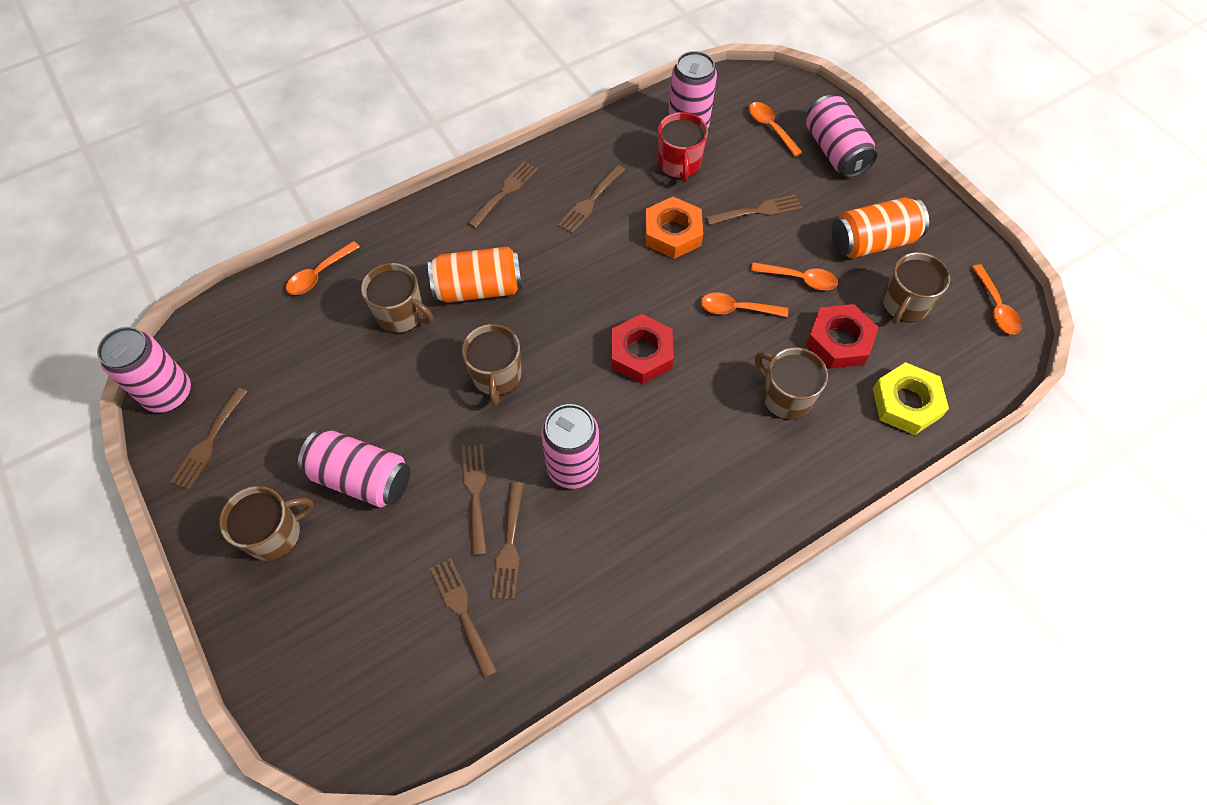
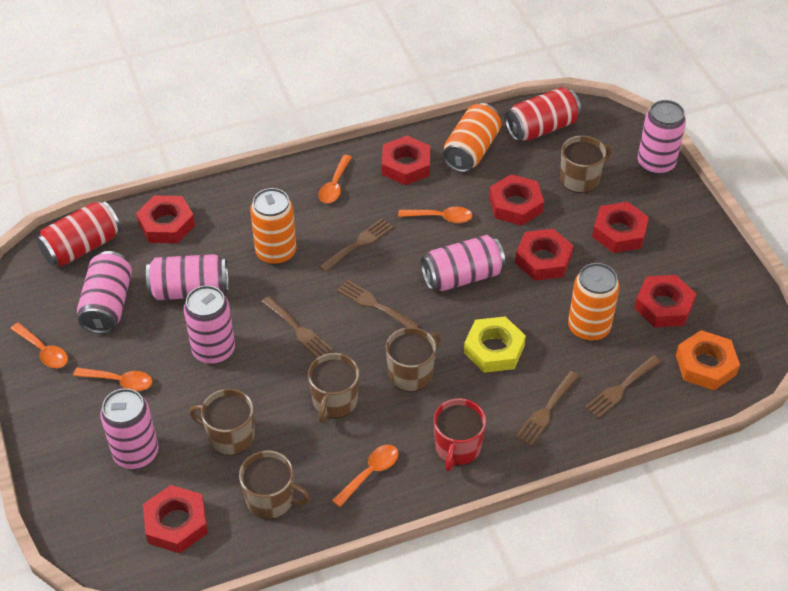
brown fork: 7 -> 5
orange can: 2 -> 3
pink can: 5 -> 6
red can: 0 -> 2
red nut: 2 -> 7

